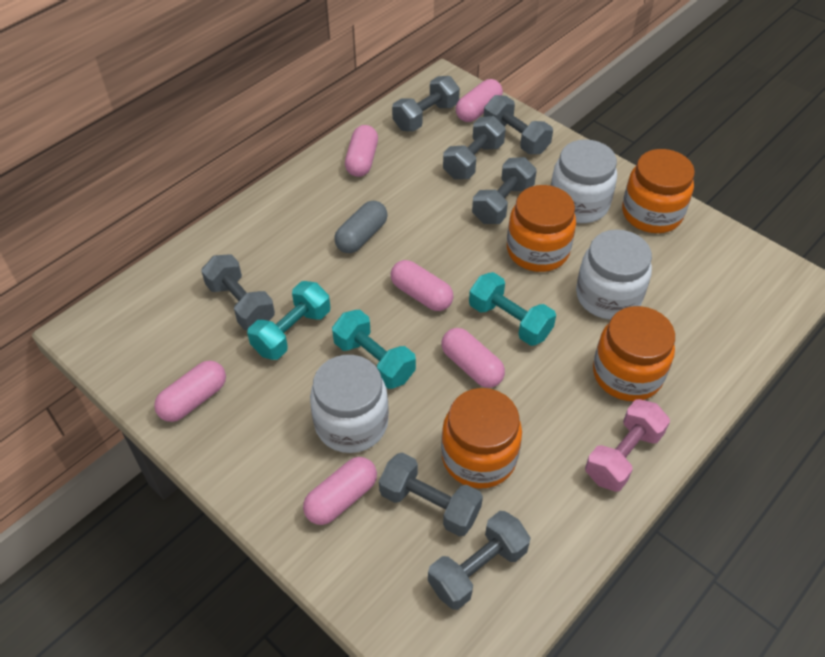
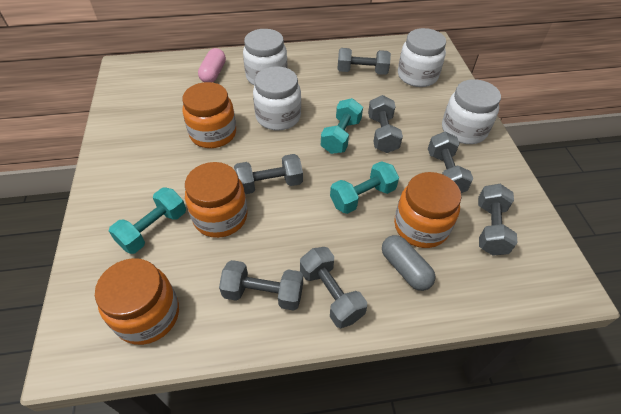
pink capsule: 6 -> 1
pink dumbbell: 1 -> 0
white jar: 3 -> 4

